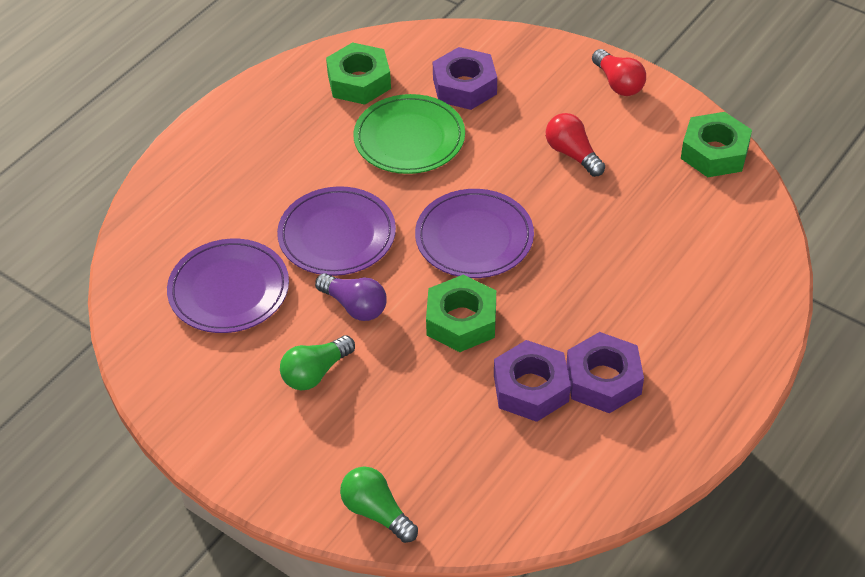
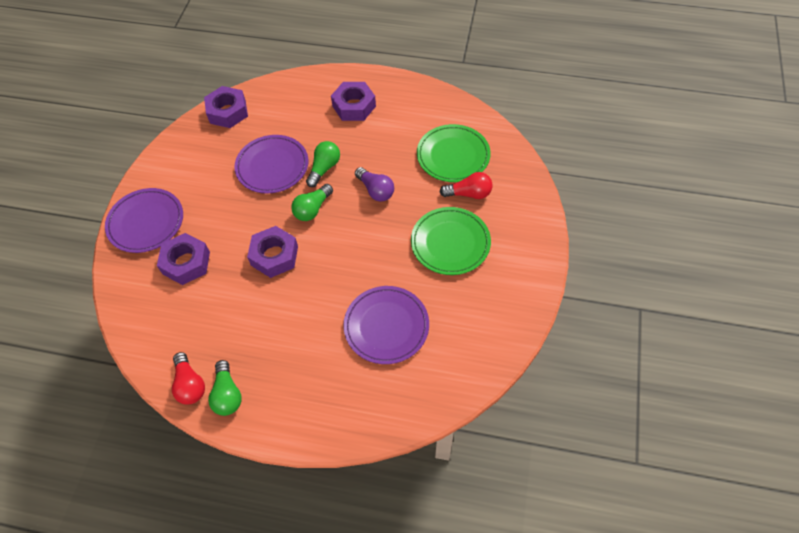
green light bulb: 2 -> 3
green nut: 3 -> 0
green plate: 1 -> 2
purple nut: 3 -> 4

